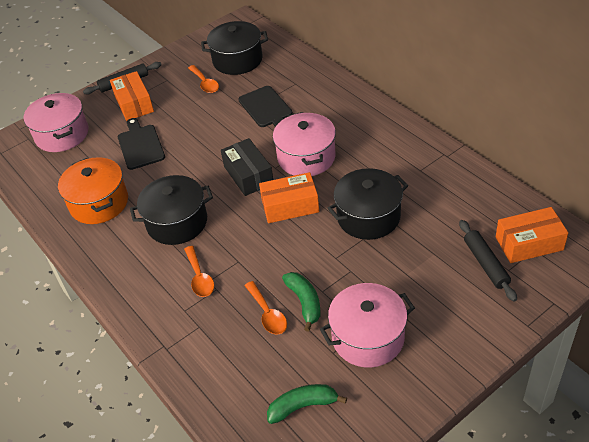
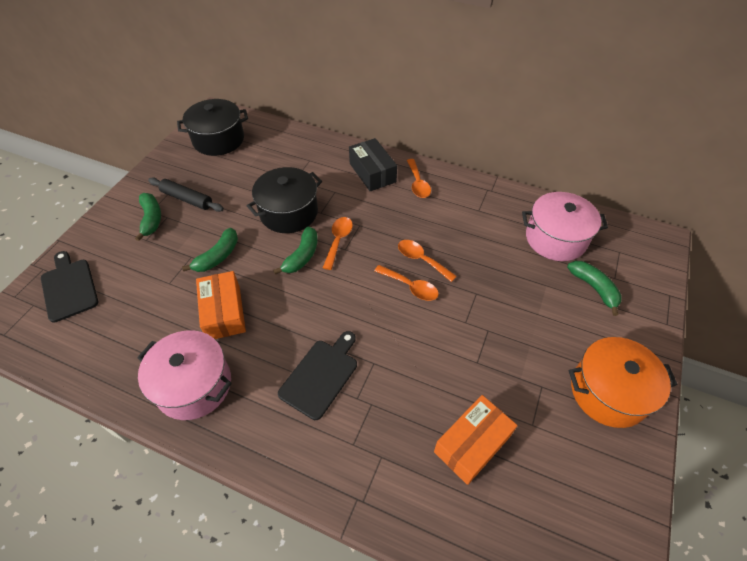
black pot: 3 -> 2
black rolling pin: 2 -> 1
green banana: 2 -> 4
orange box: 3 -> 2
orange spoon: 3 -> 4
pink pot: 3 -> 2

